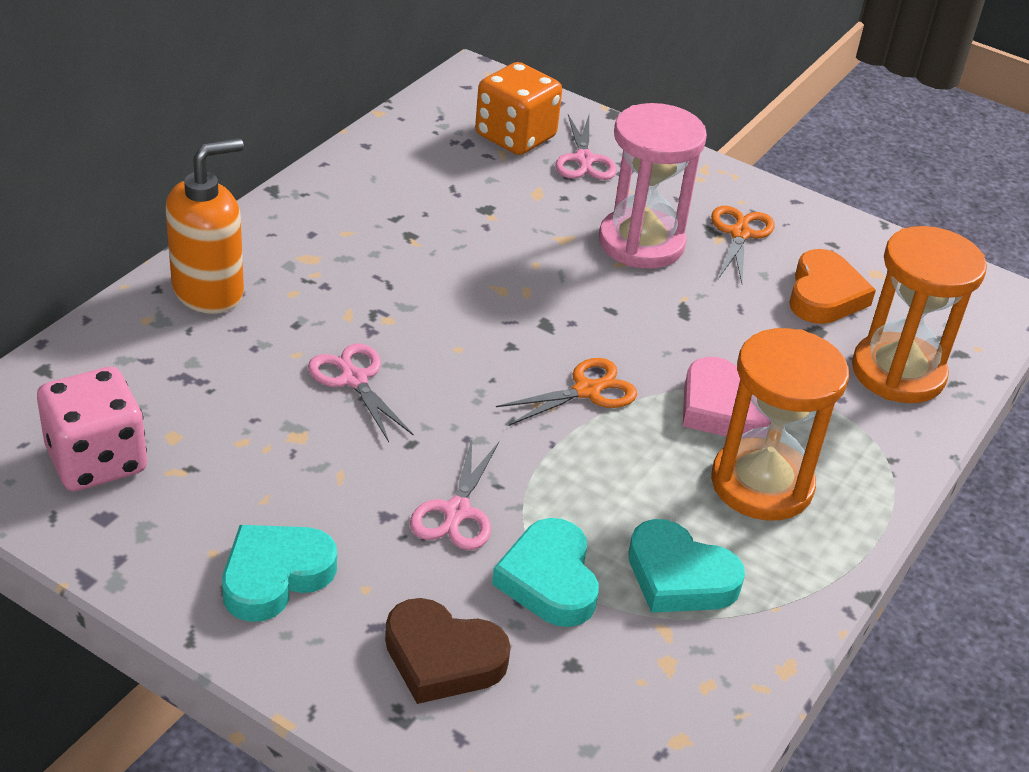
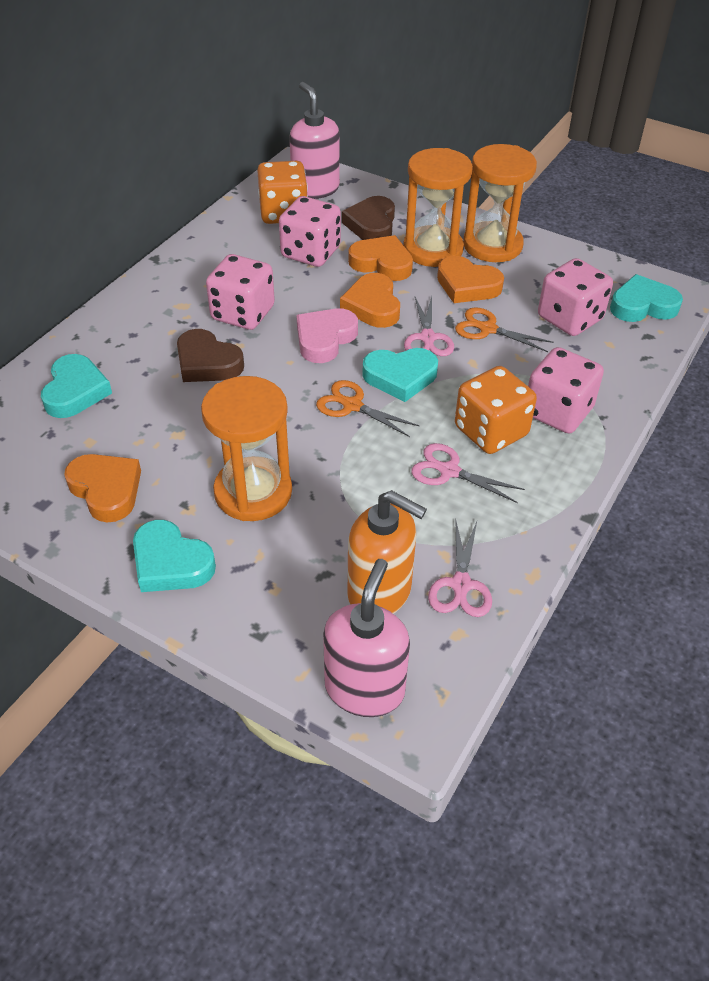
brown heart: 1 -> 2
orange dice: 1 -> 2
orange heart: 1 -> 4
orange hourglass: 2 -> 3
pink dice: 1 -> 4
pink hourglass: 1 -> 0
pink soap dispenser: 0 -> 2
turquoise heart: 3 -> 4

